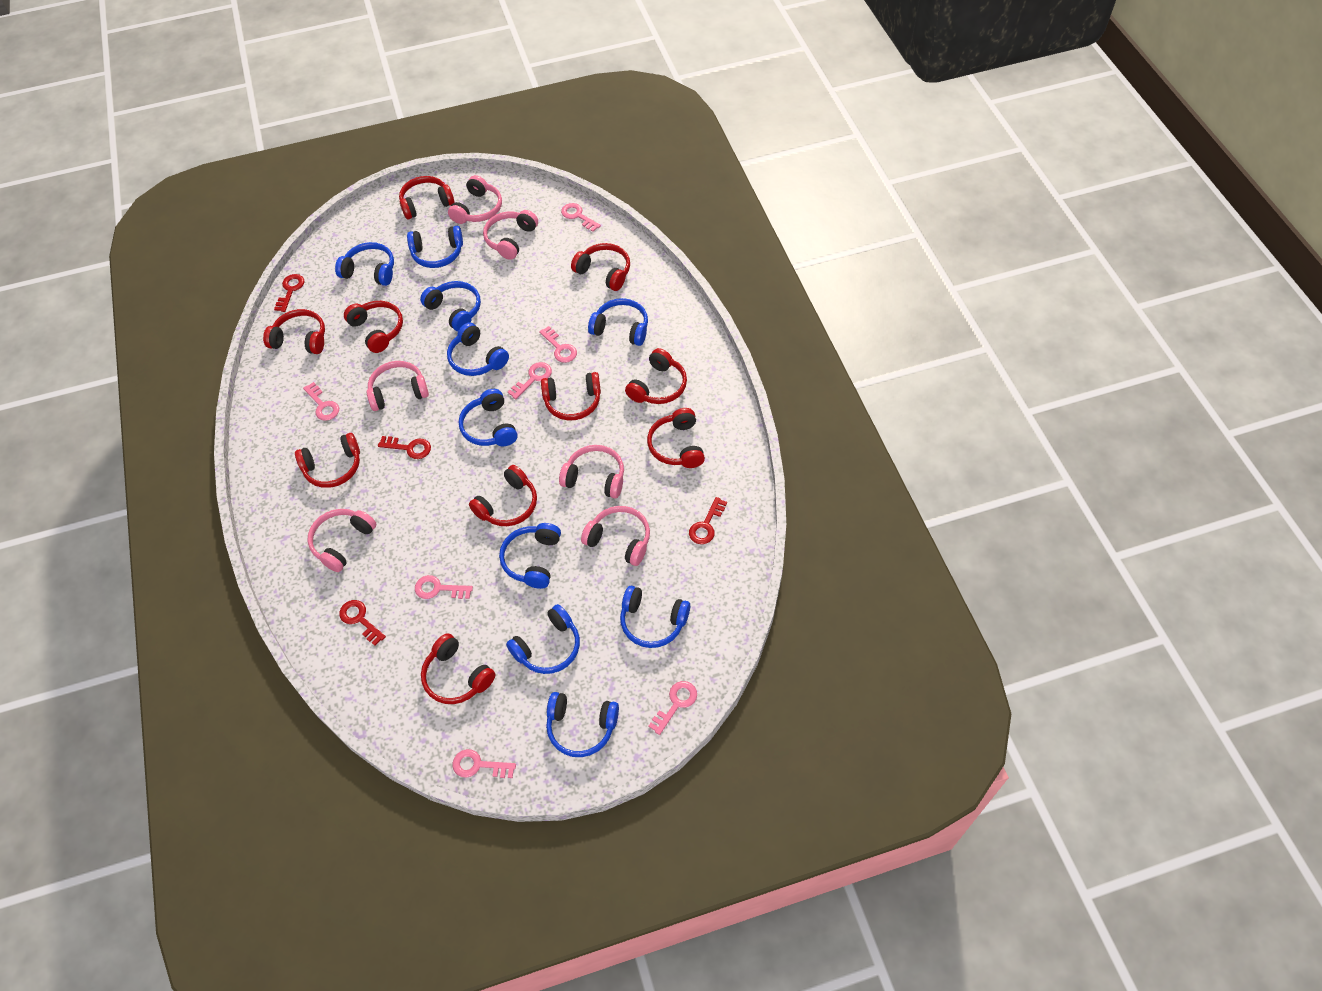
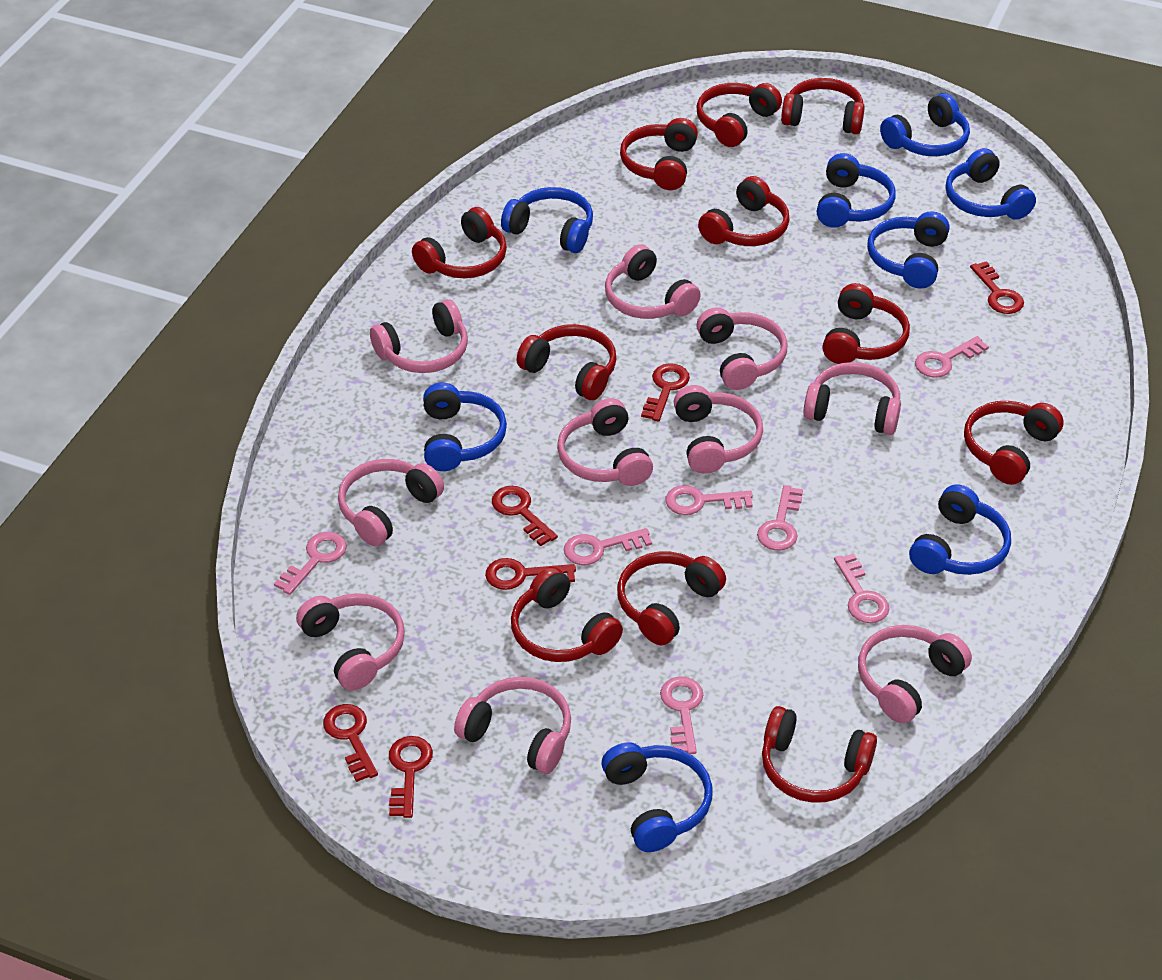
blue headphones: 10 -> 8
pink headphones: 6 -> 10
red headphones: 10 -> 11
red key: 4 -> 6

